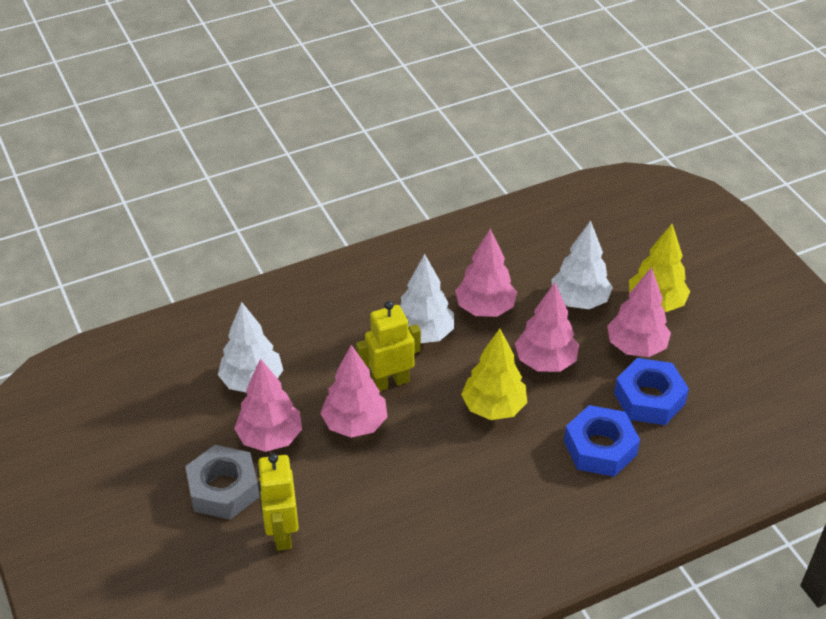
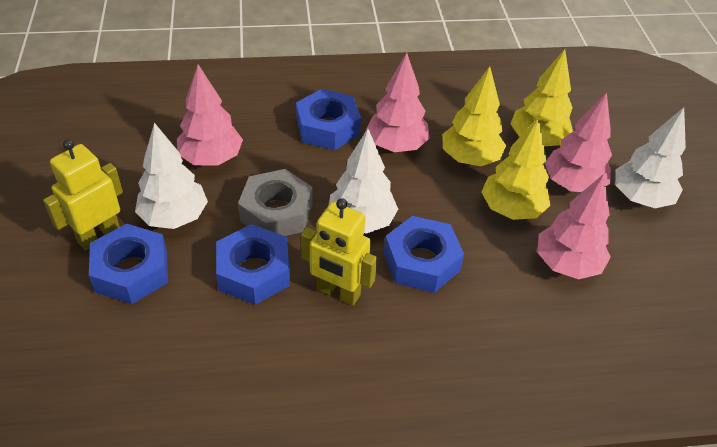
blue nut: 2 -> 4
pink tree: 5 -> 4
yellow tree: 2 -> 3

